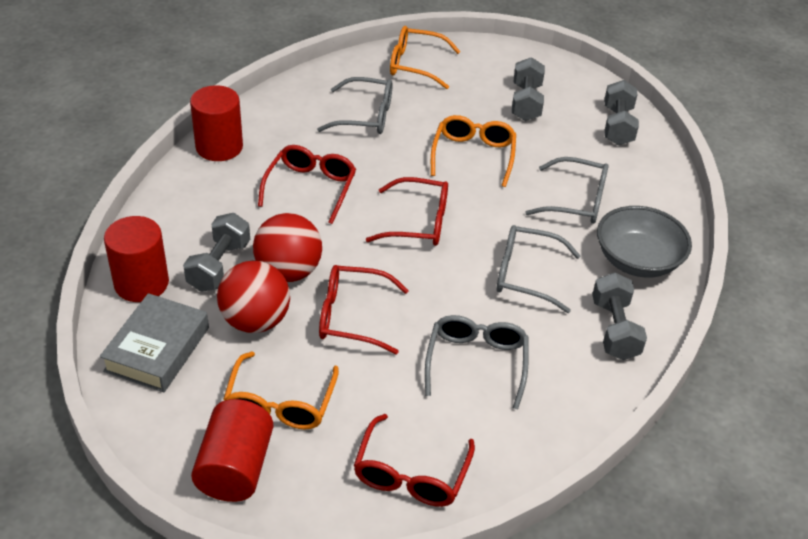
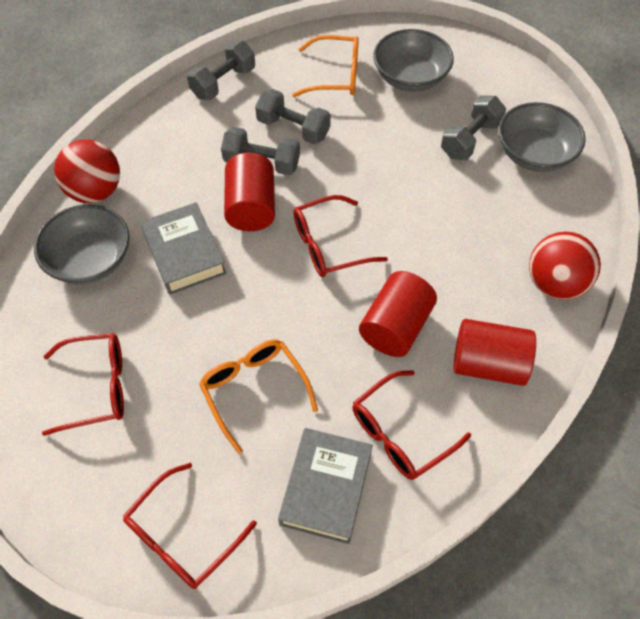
grey book: 1 -> 2
grey bowl: 1 -> 3
grey glasses: 4 -> 0
orange glasses: 3 -> 2

